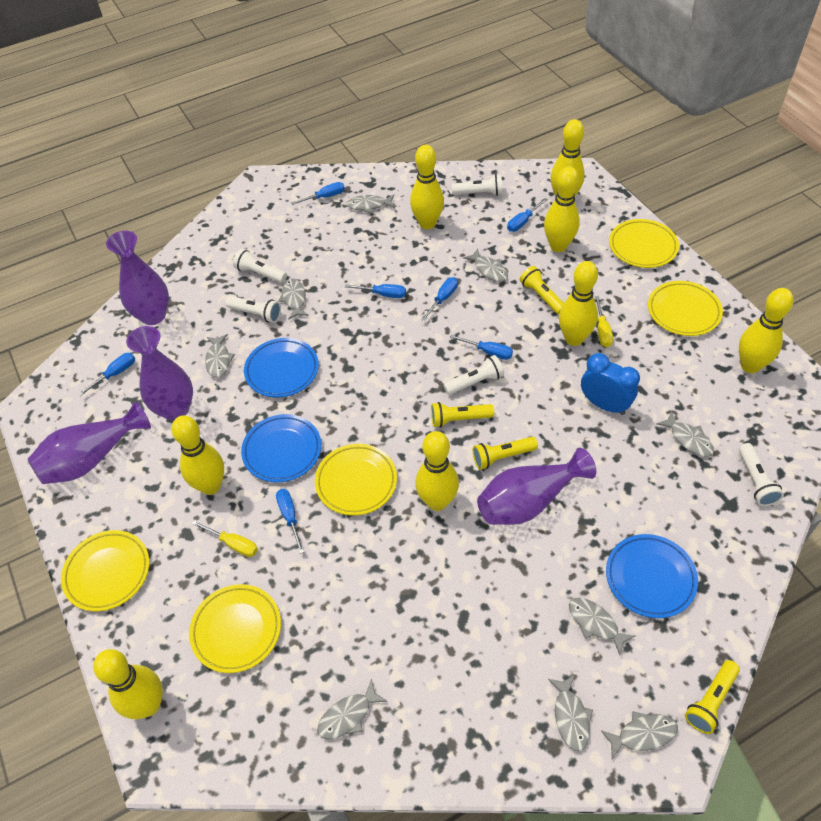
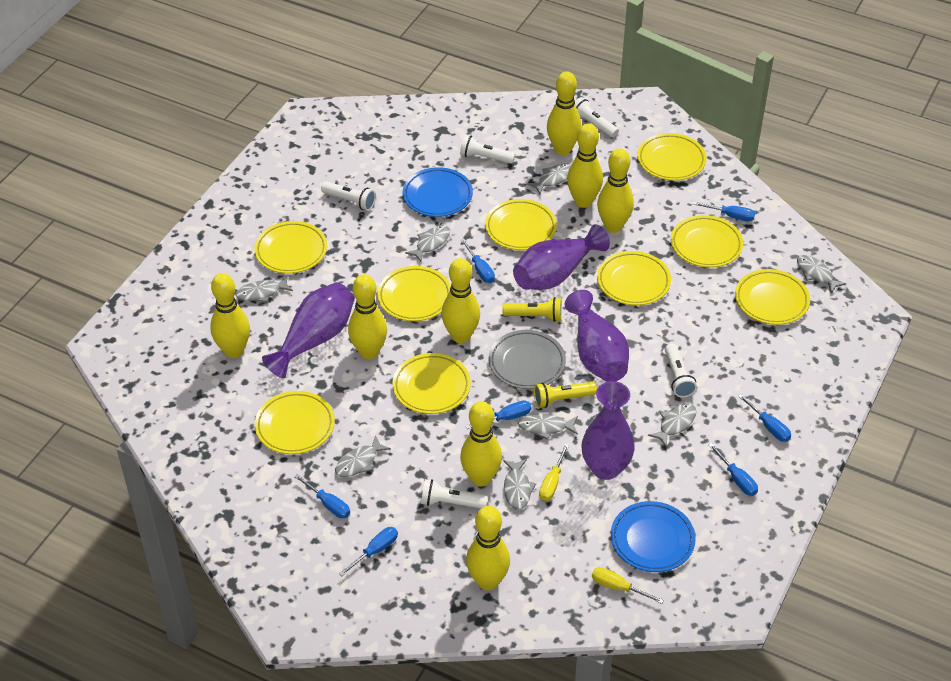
blue clock: 1 -> 0
blue plate: 3 -> 2
grey fish: 9 -> 8
grey plate: 0 -> 1
yellow flashlight: 4 -> 2
yellow plate: 5 -> 9

